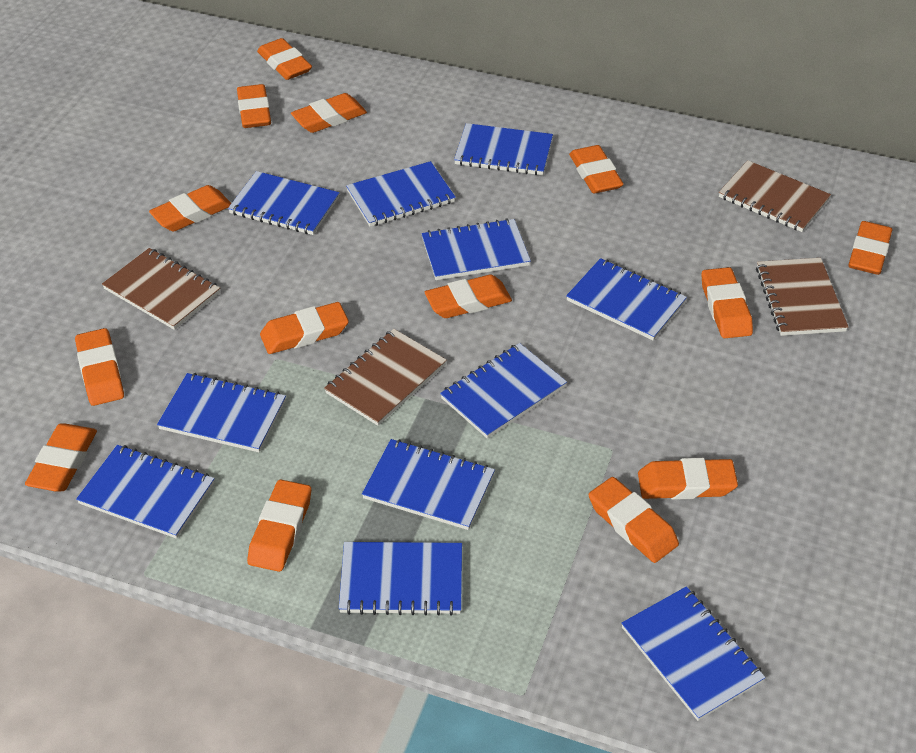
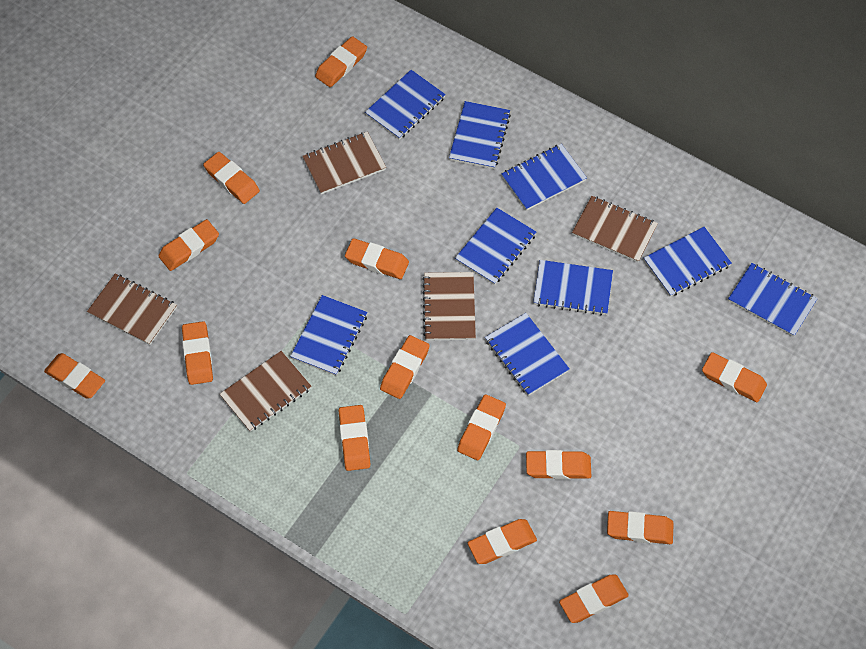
blue notebook: 11 -> 9
brown notebook: 4 -> 5

